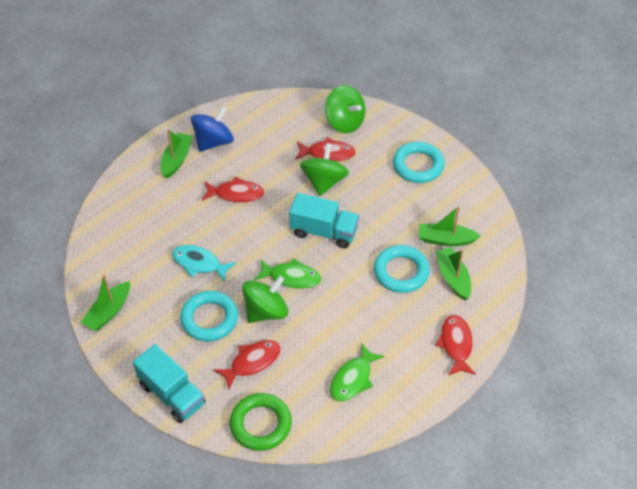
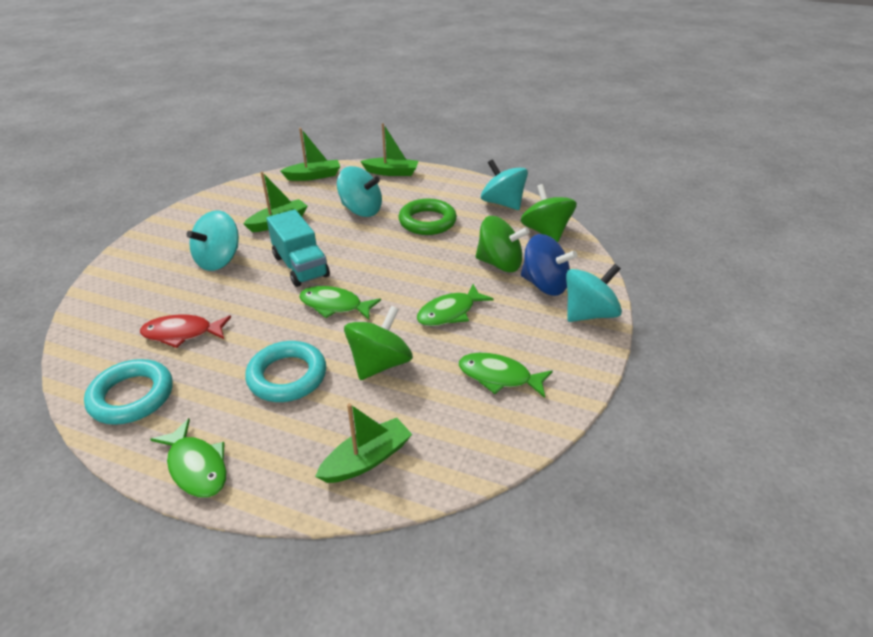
green fish: 2 -> 4
red fish: 4 -> 1
turquoise fish: 1 -> 0
turquoise ring: 3 -> 2
turquoise spinning top: 0 -> 4
turquoise truck: 2 -> 1

